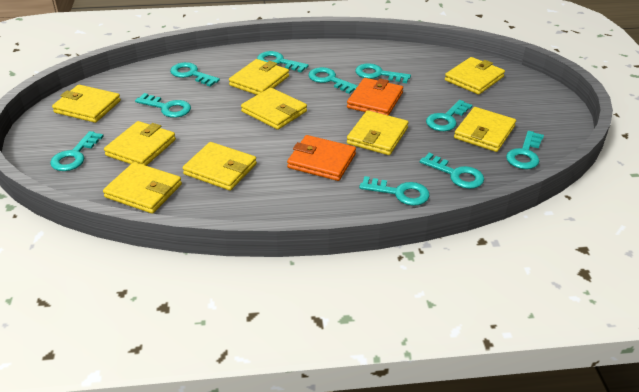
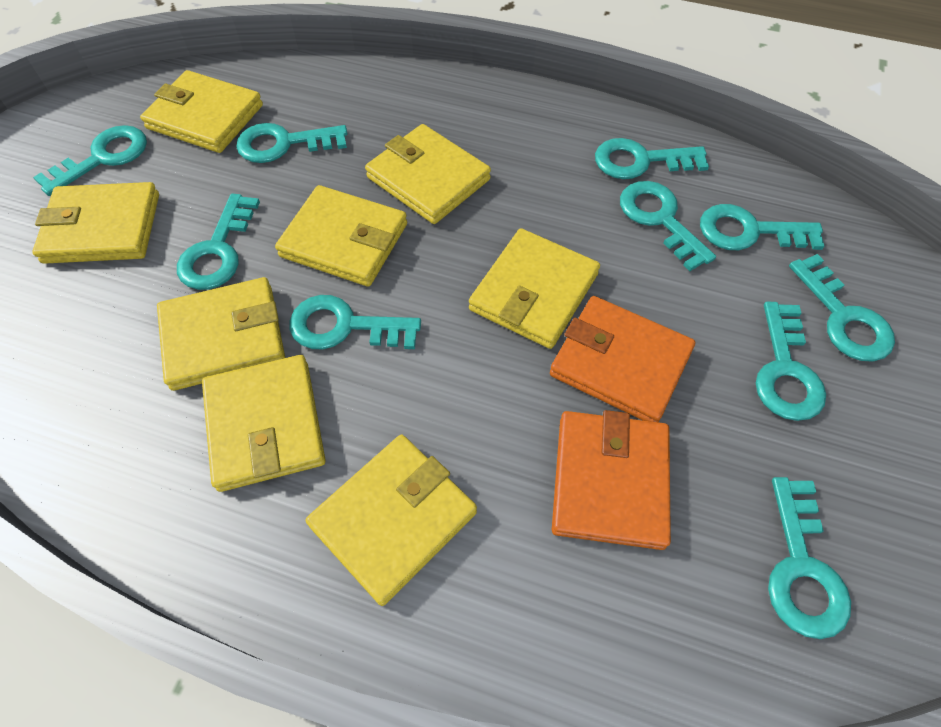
yellow wallet: 9 -> 8

